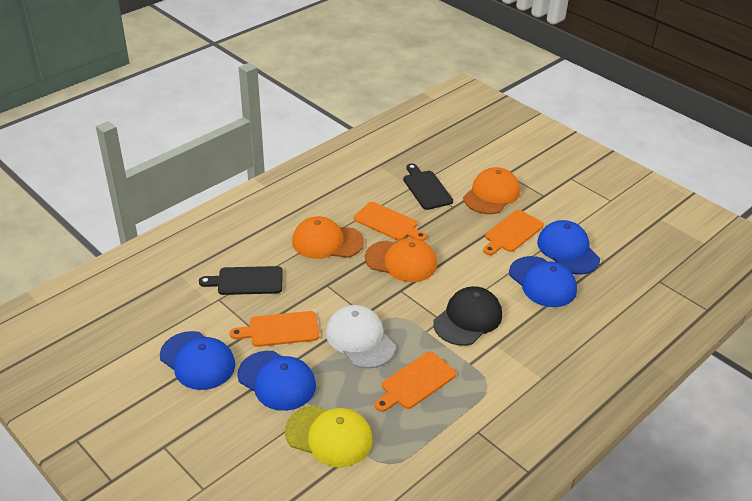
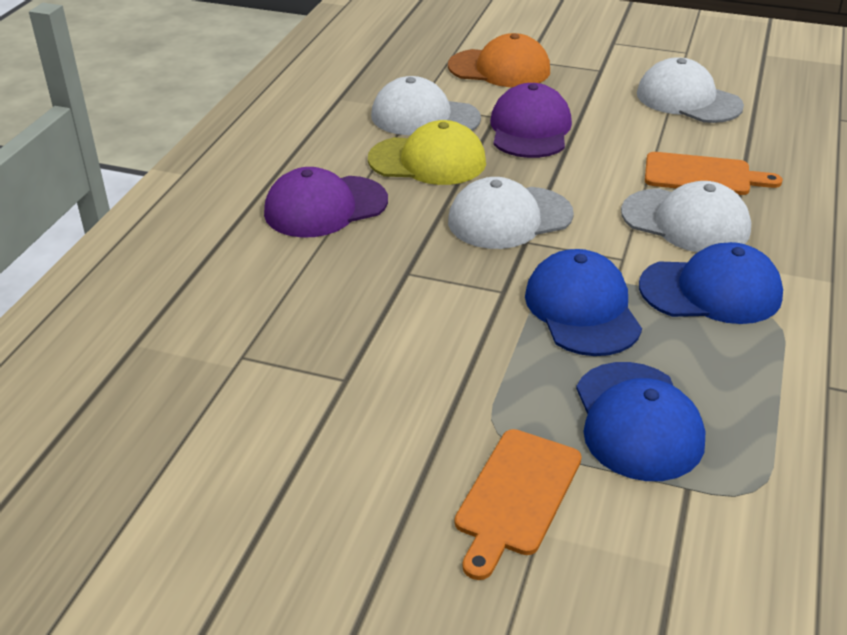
black cap: 1 -> 0
black cutting board: 2 -> 0
blue cap: 4 -> 3
orange cap: 3 -> 1
orange cutting board: 4 -> 2
purple cap: 0 -> 2
white cap: 1 -> 4

